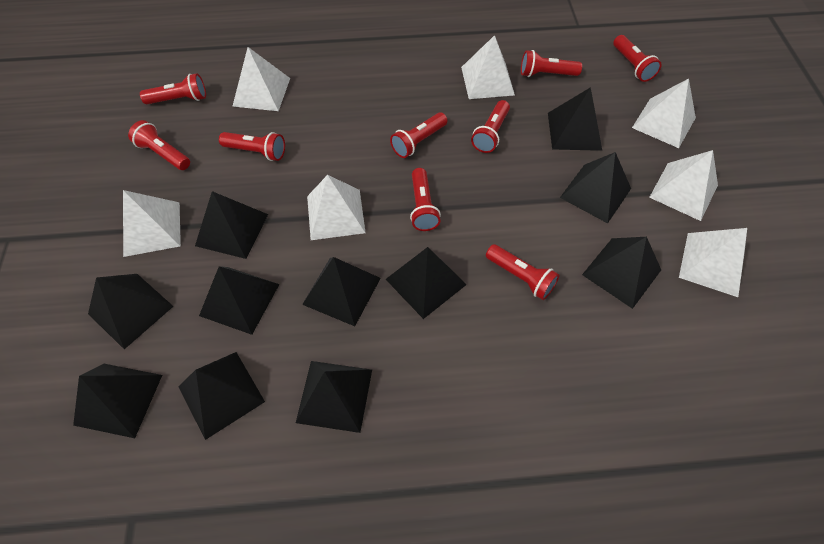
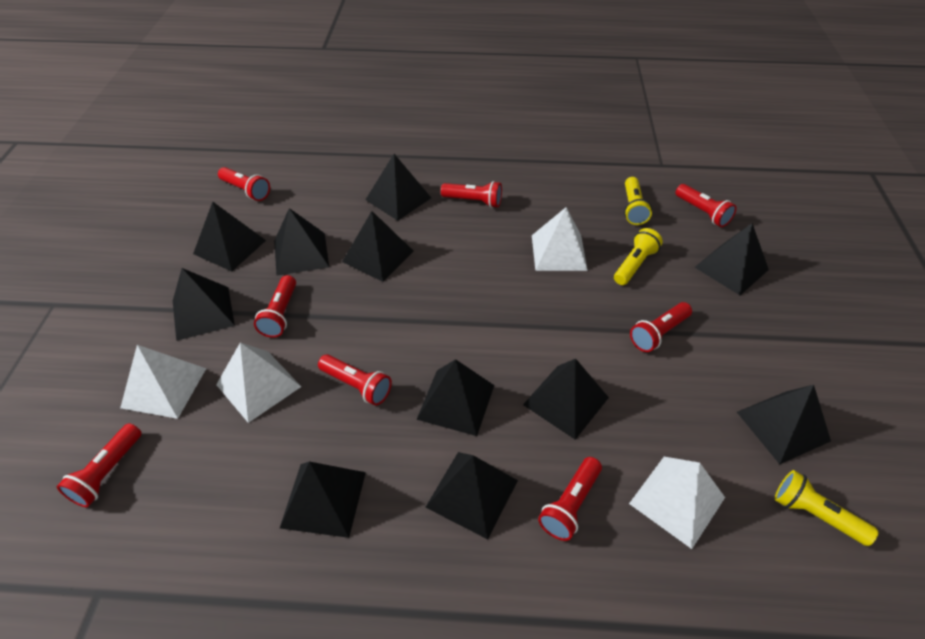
red flashlight: 9 -> 8
white pyramid: 7 -> 4
yellow flashlight: 0 -> 3

